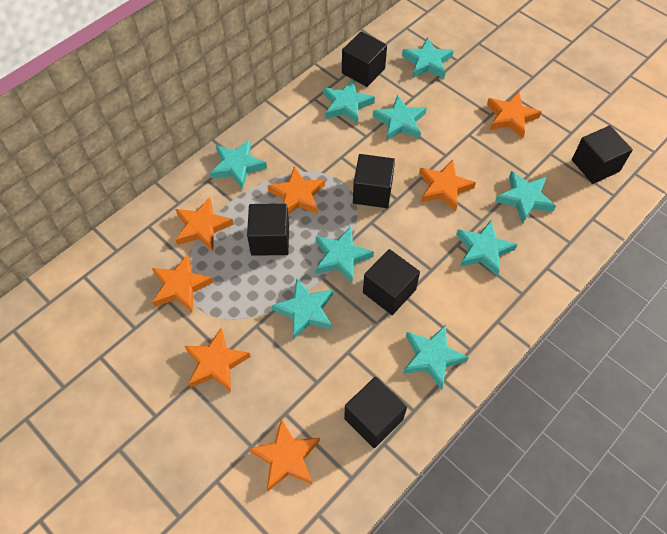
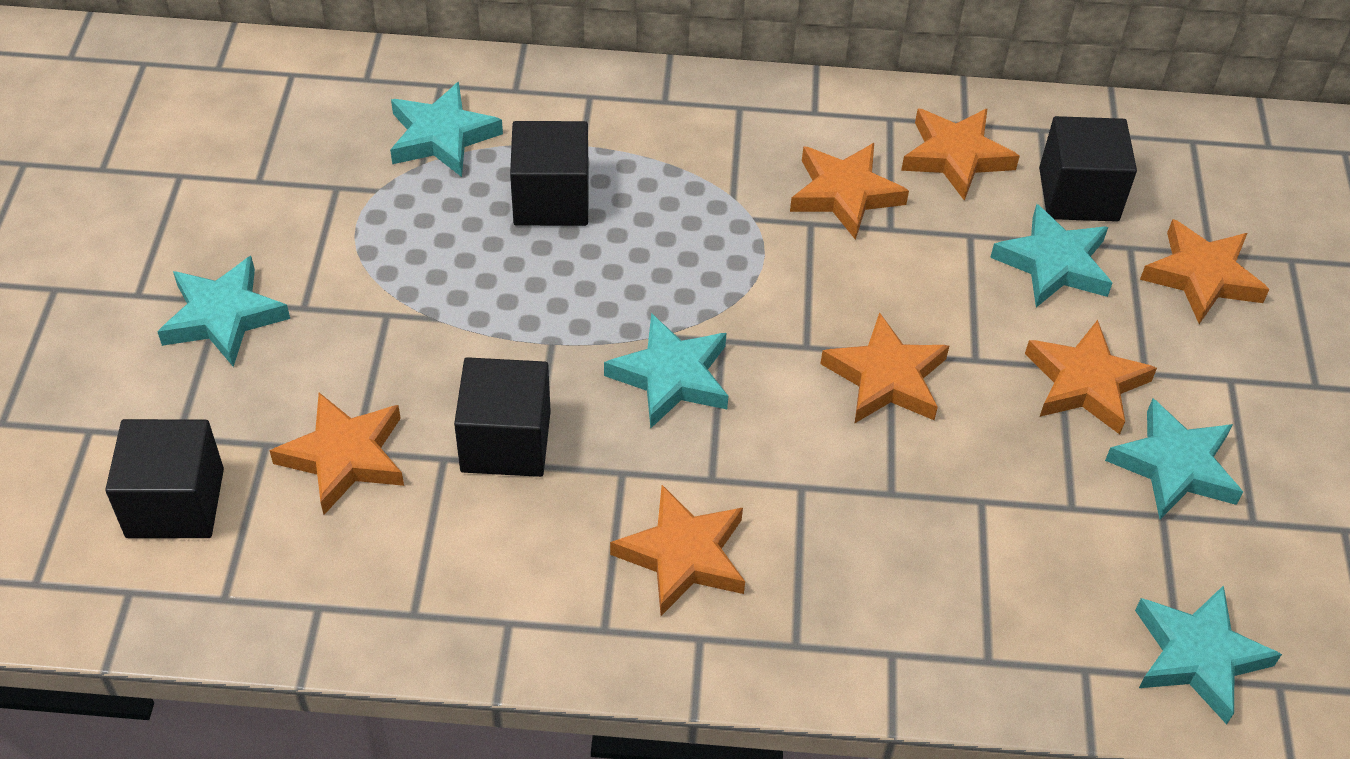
black cube: 6 -> 4
turquoise star: 9 -> 6

